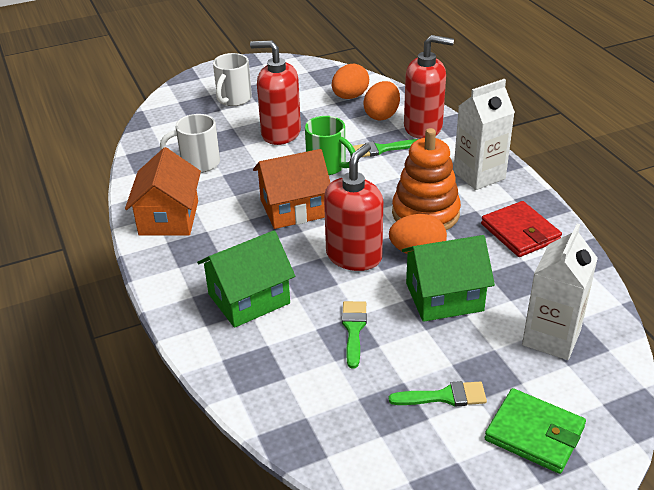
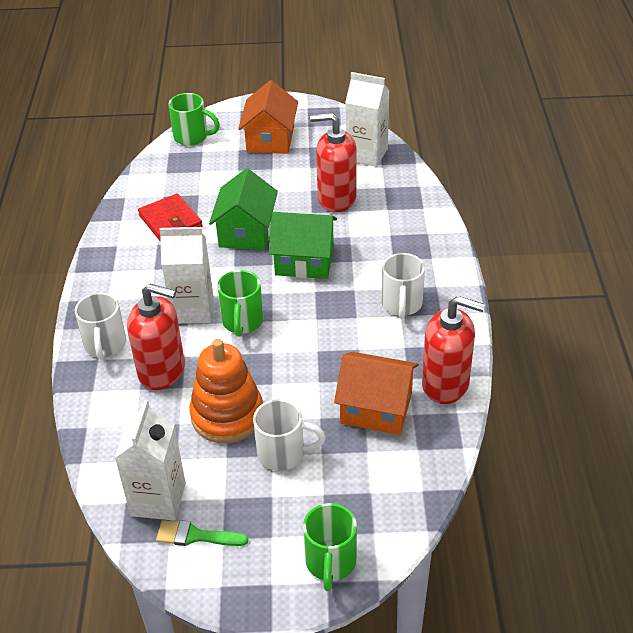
green brush: 3 -> 1
green mug: 1 -> 3
green wallet: 1 -> 0
orange egg: 3 -> 0
white carton: 2 -> 3
white mug: 2 -> 3

